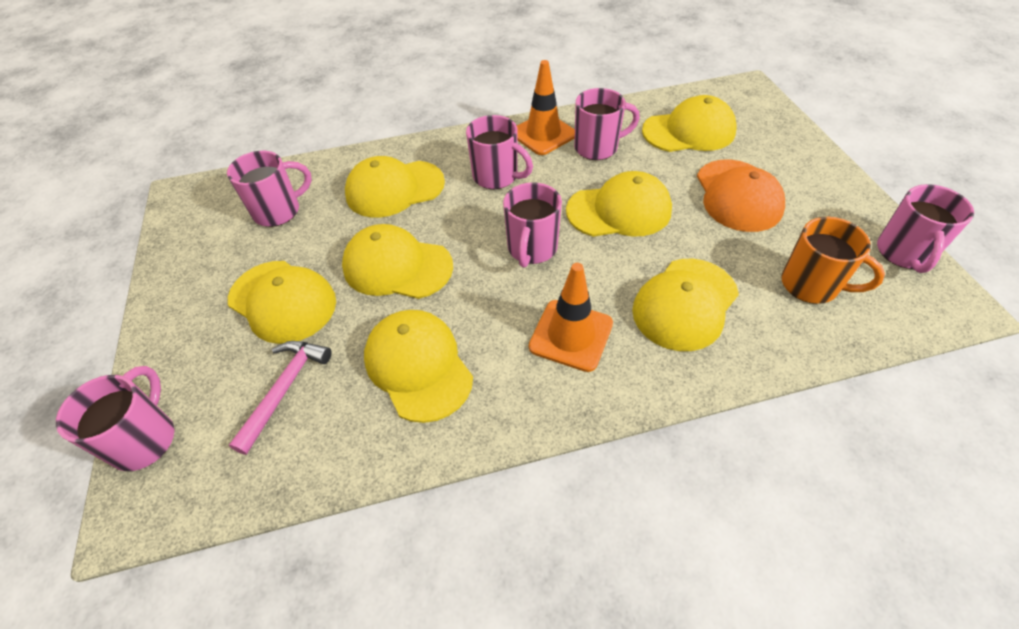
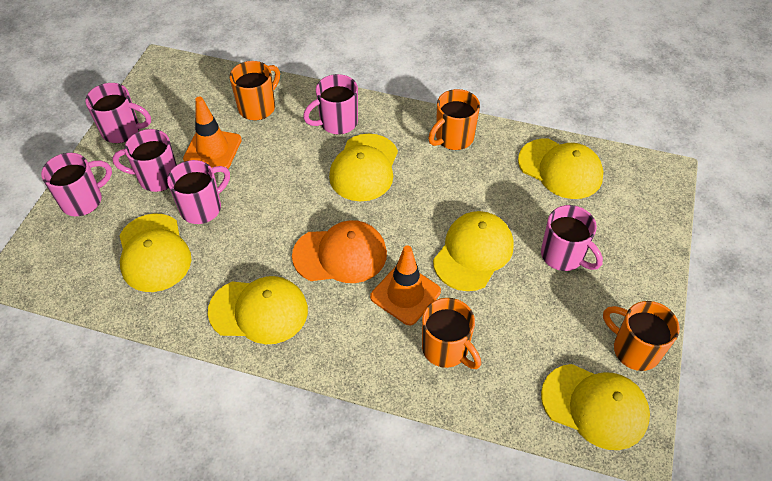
orange mug: 1 -> 4
pink hammer: 1 -> 0
yellow cap: 7 -> 6

